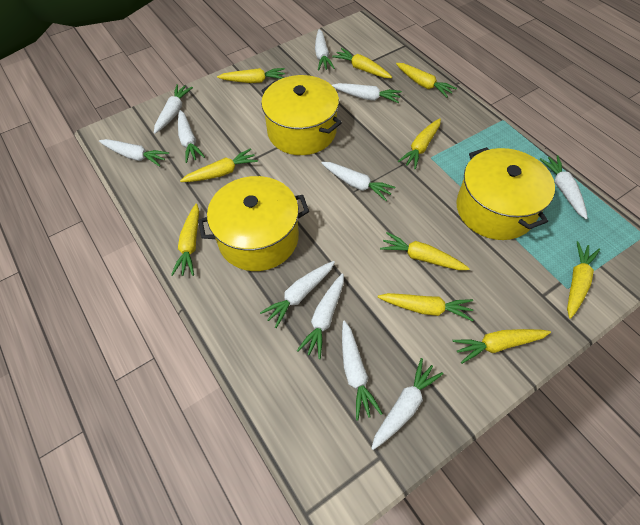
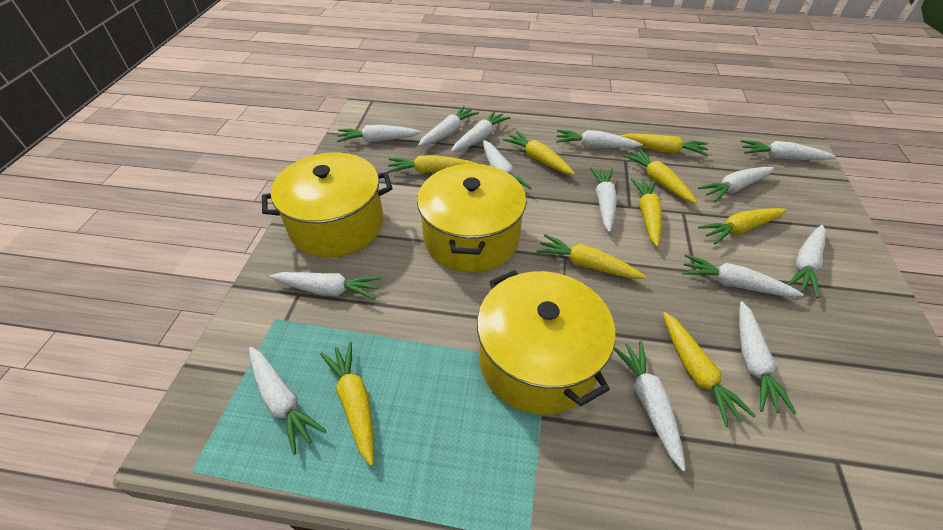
white carrot: 11 -> 14
yellow carrot: 10 -> 9

